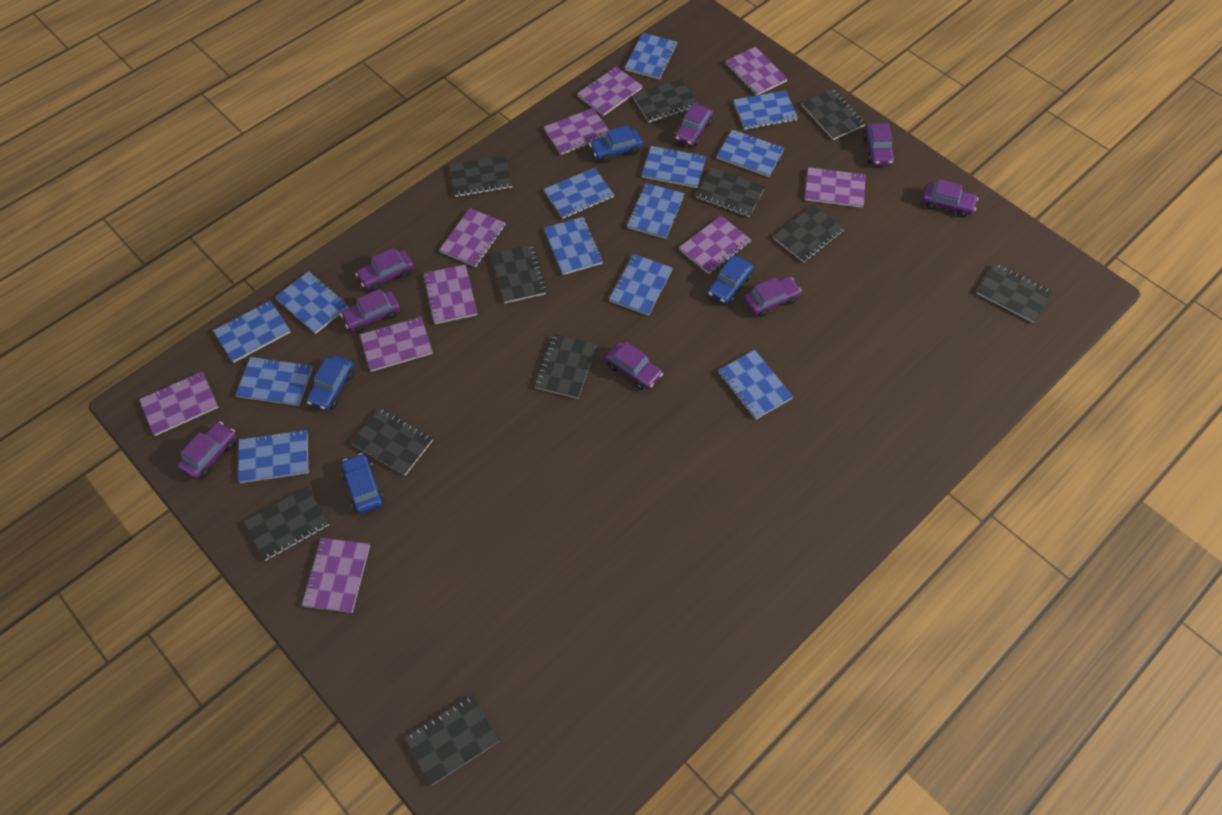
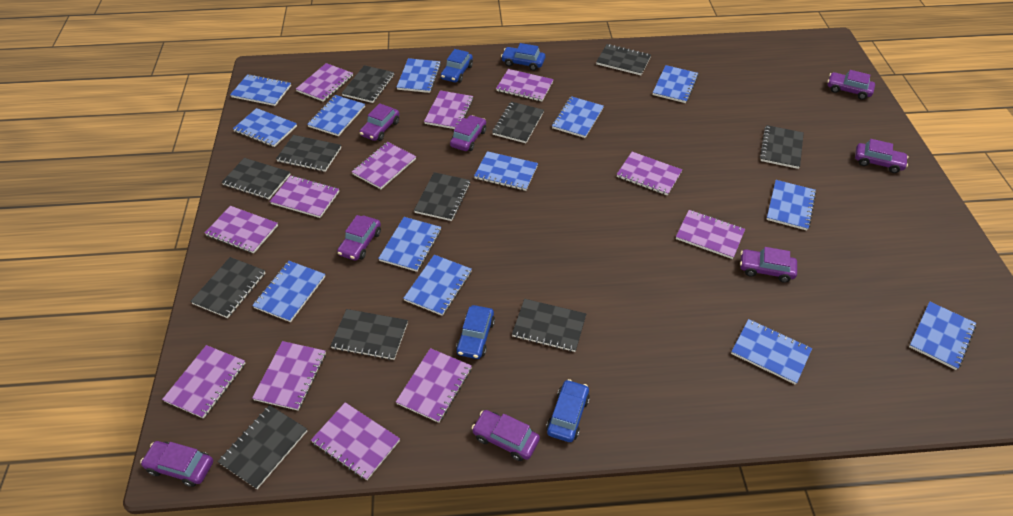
purple notebook: 10 -> 12

